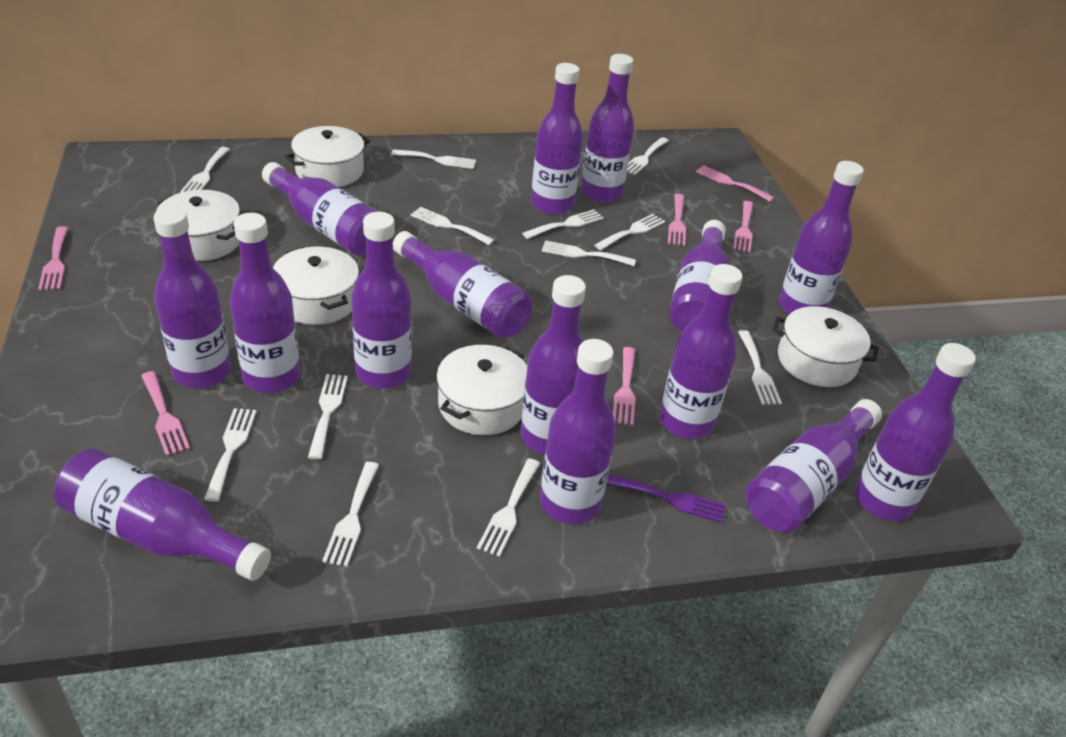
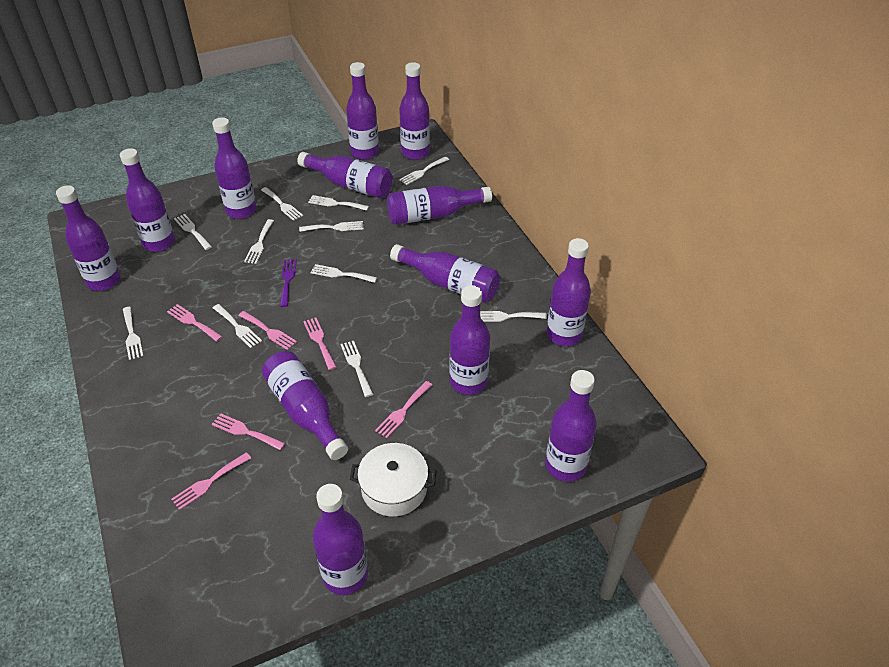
purple bottle: 15 -> 13
white fork: 12 -> 11
white pot: 5 -> 1

